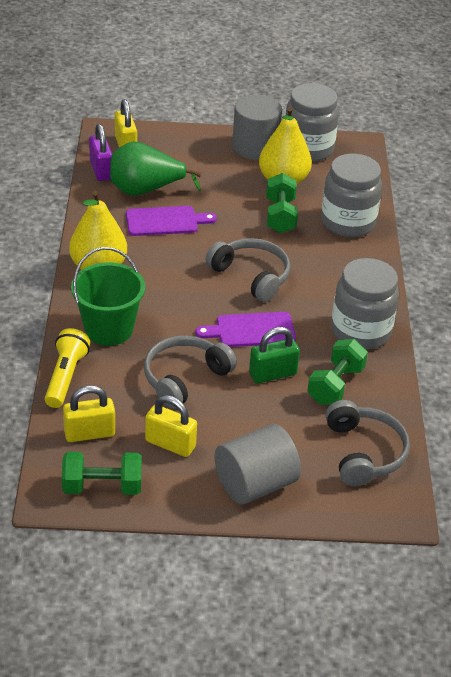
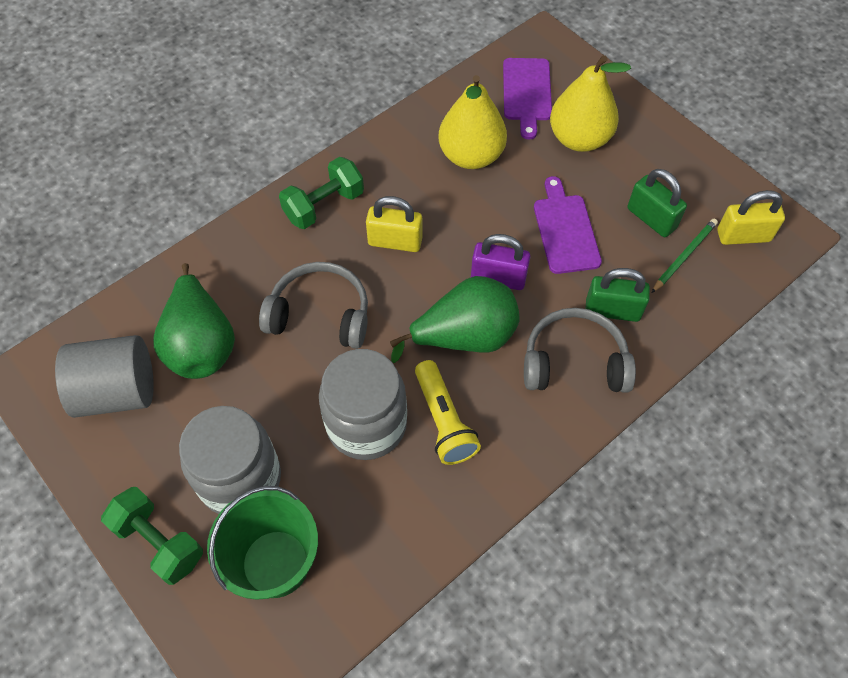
green dumbbell: 3 -> 2
green padlock: 1 -> 2
green pear: 1 -> 2
green pencil: 0 -> 1
grey cylinder: 2 -> 1
grey headphones: 3 -> 2
grey jar: 3 -> 2
yellow padlock: 3 -> 2

